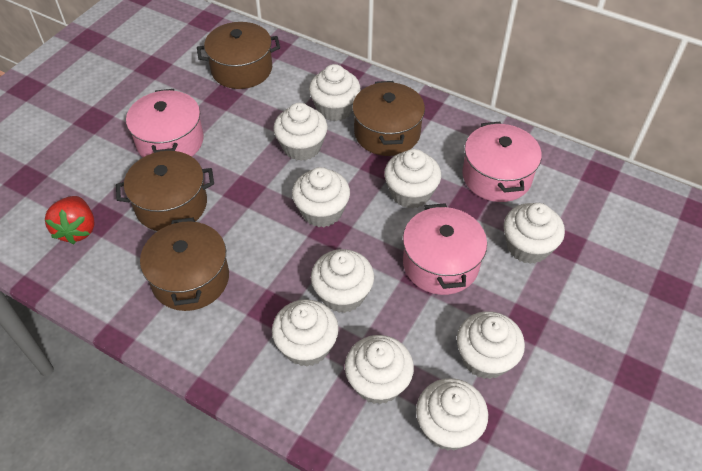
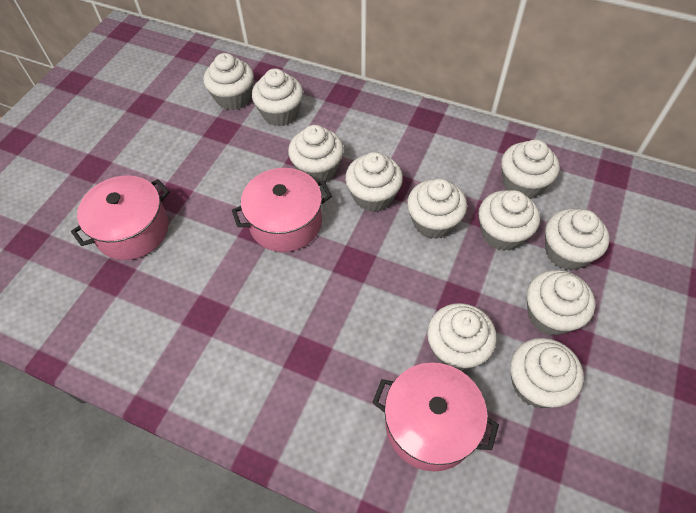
brown pot: 4 -> 0
red strawberry: 1 -> 0
white cupcake: 10 -> 11

